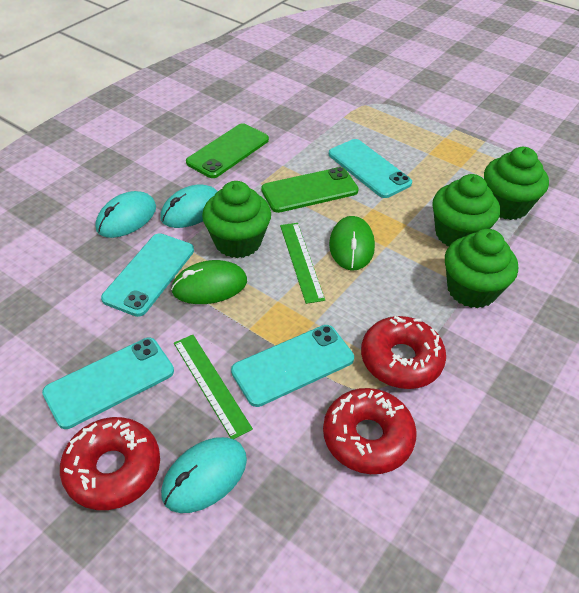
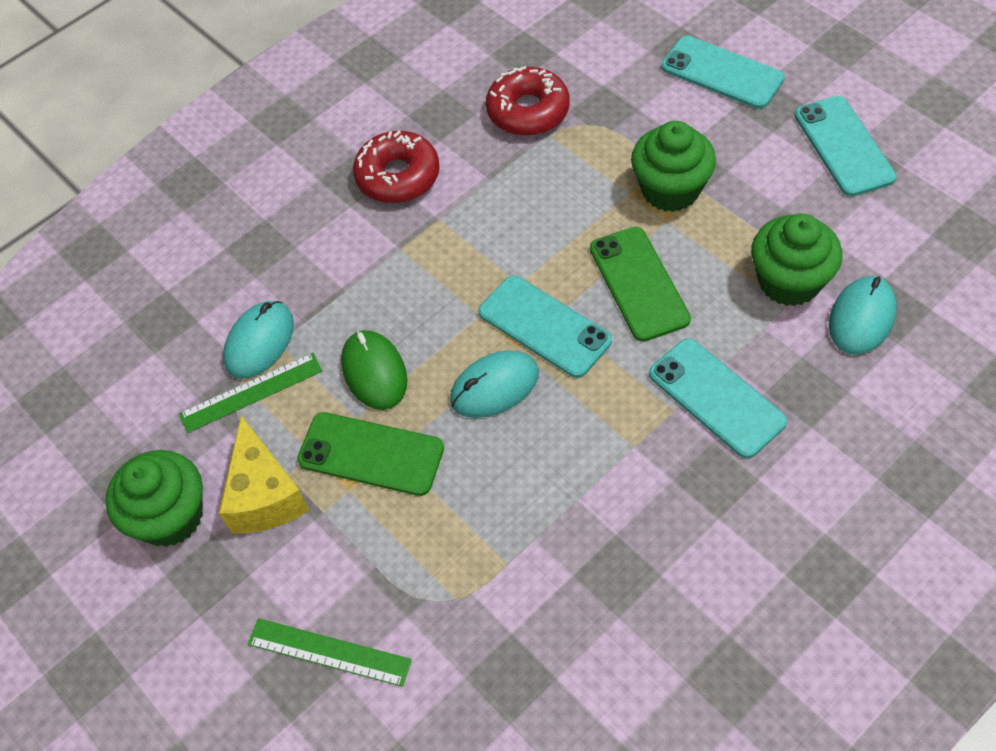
green cupcake: 4 -> 3
green mouse: 2 -> 1
red donut: 3 -> 2
yellow cheese: 0 -> 1

